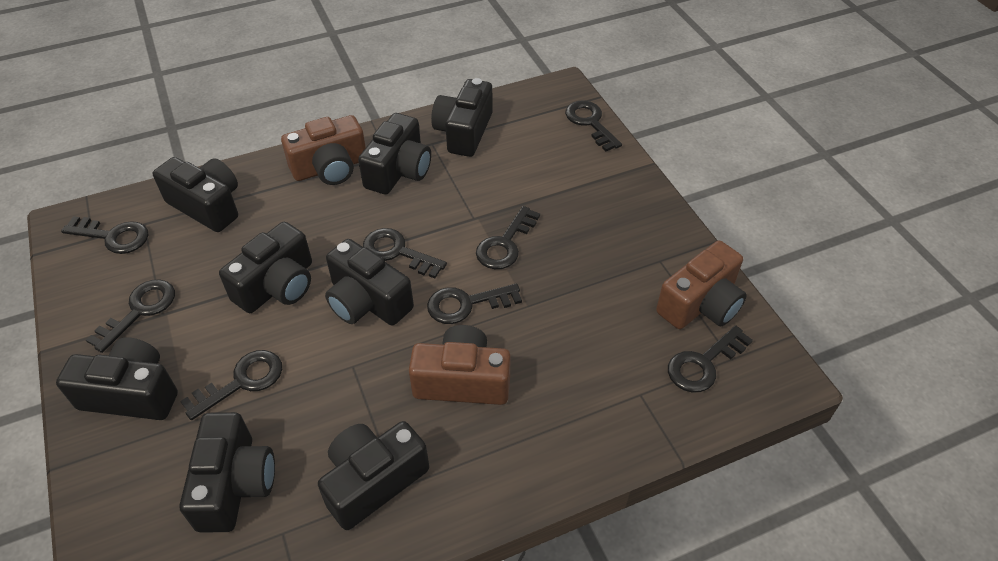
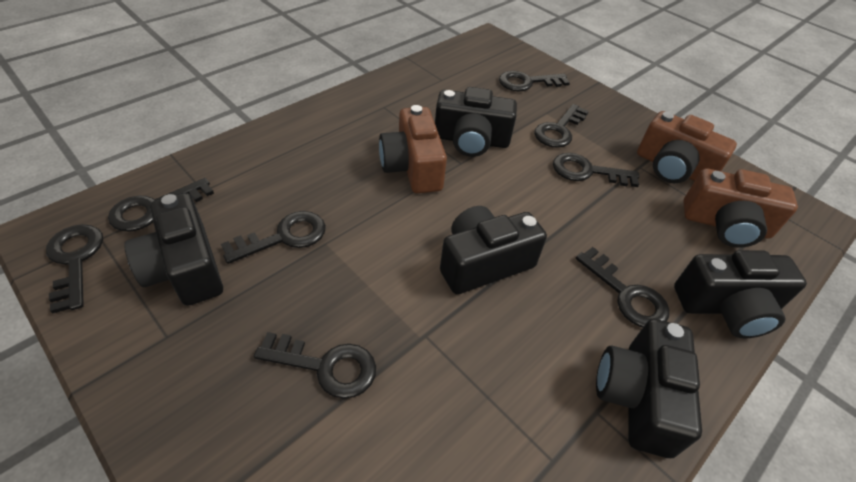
black camera: 8 -> 5

